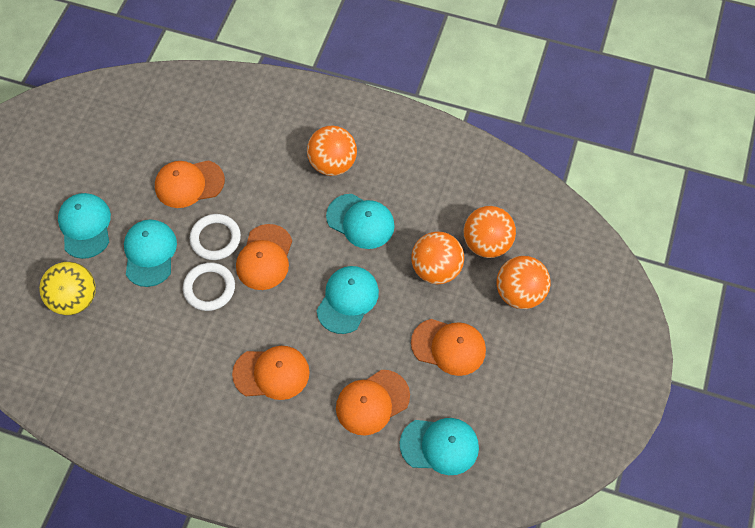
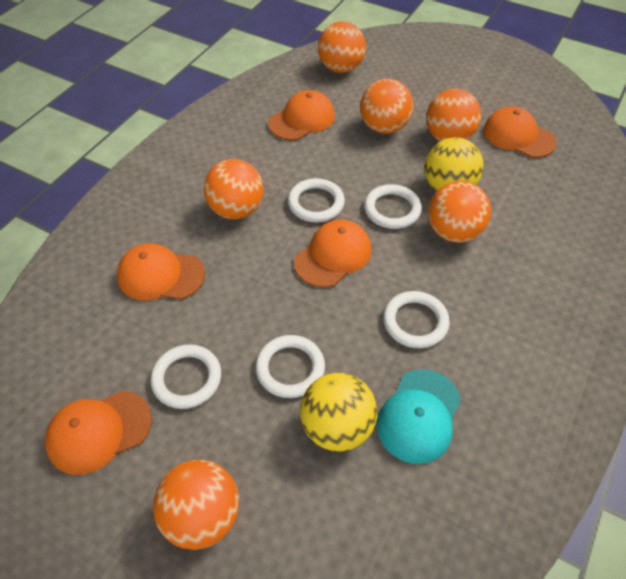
orange ball: 4 -> 6
turquoise cap: 5 -> 1
white ring: 2 -> 5
yellow ball: 1 -> 2

